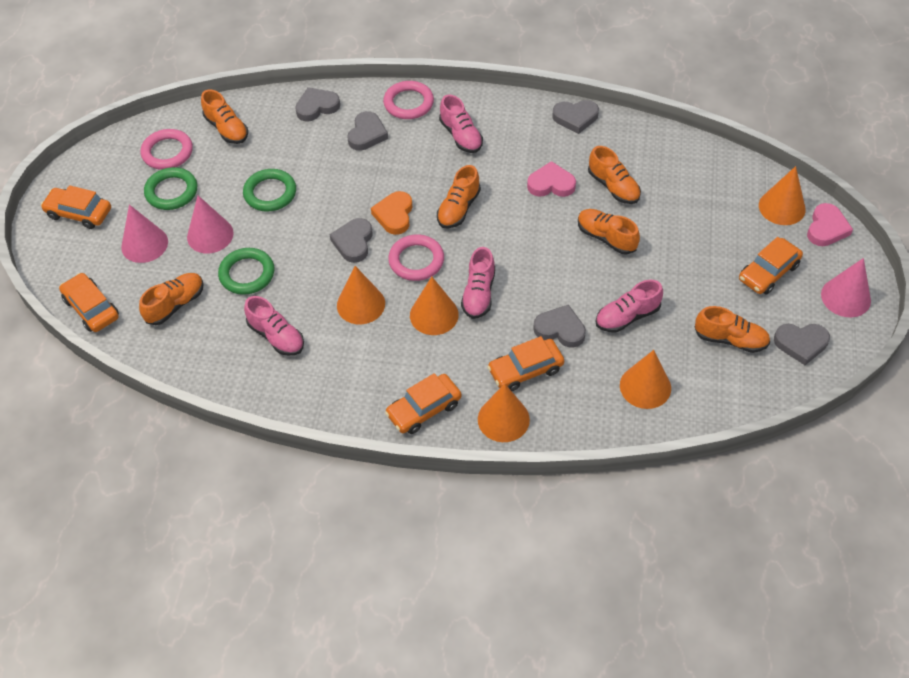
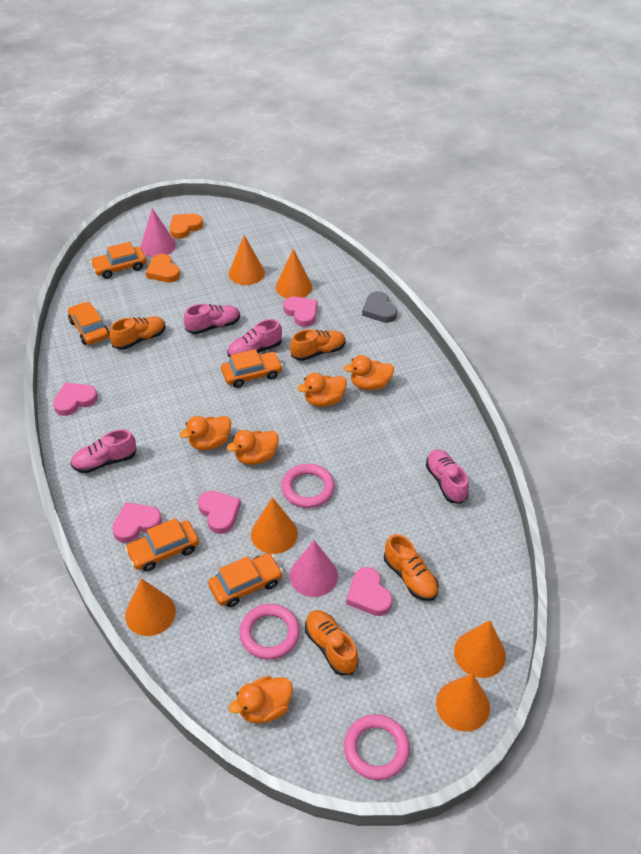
green ring: 3 -> 0
grey heart: 6 -> 1
orange cone: 5 -> 6
orange duck: 0 -> 5
orange heart: 1 -> 2
orange shoe: 6 -> 4
pink cone: 3 -> 2
pink heart: 2 -> 5

